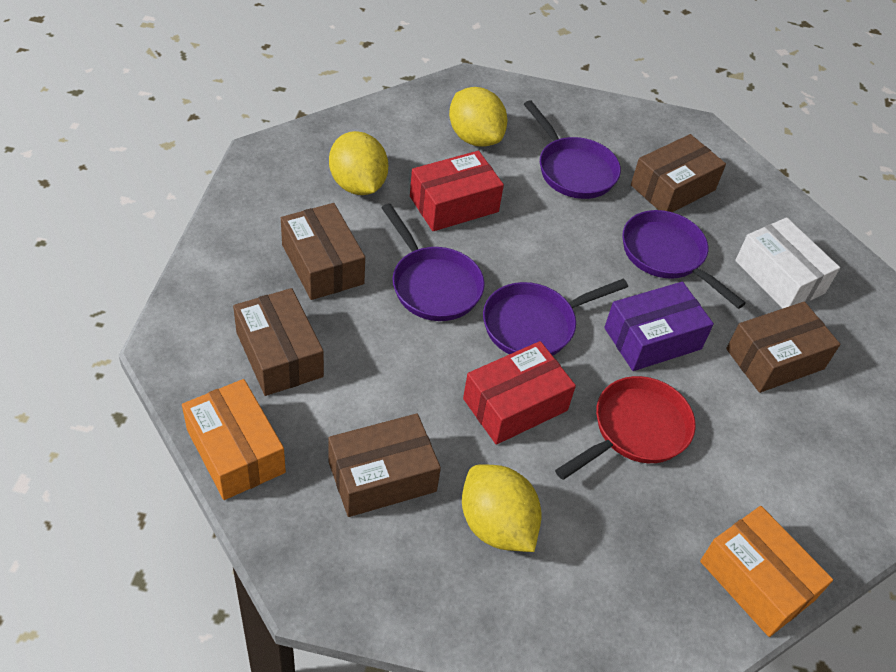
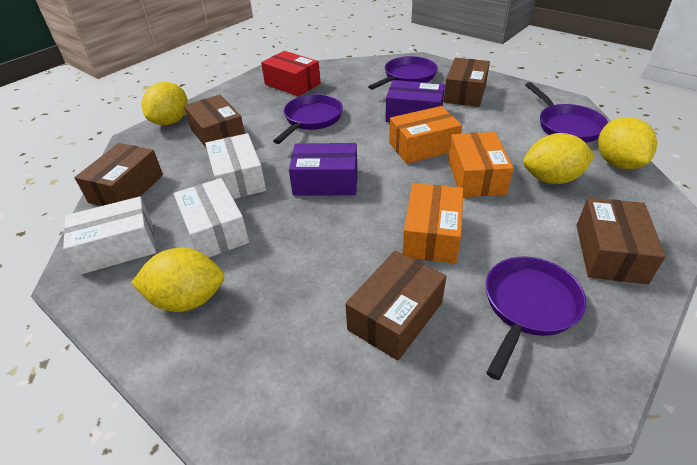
orange box: 2 -> 3
purple box: 1 -> 2
red box: 2 -> 1
red pan: 1 -> 0
white box: 1 -> 3
yellow lemon: 3 -> 4

